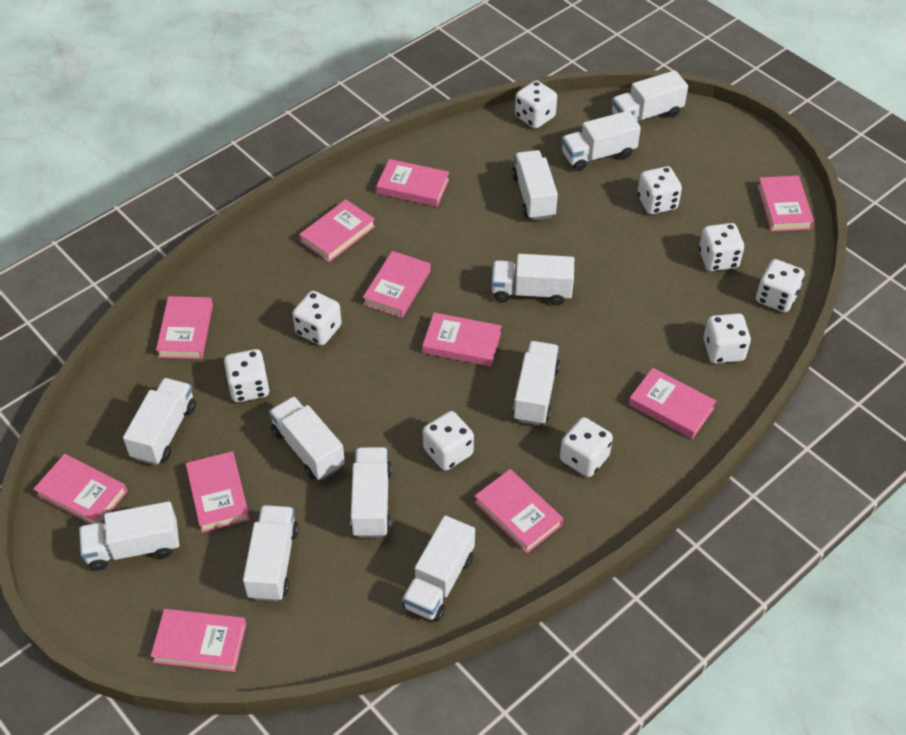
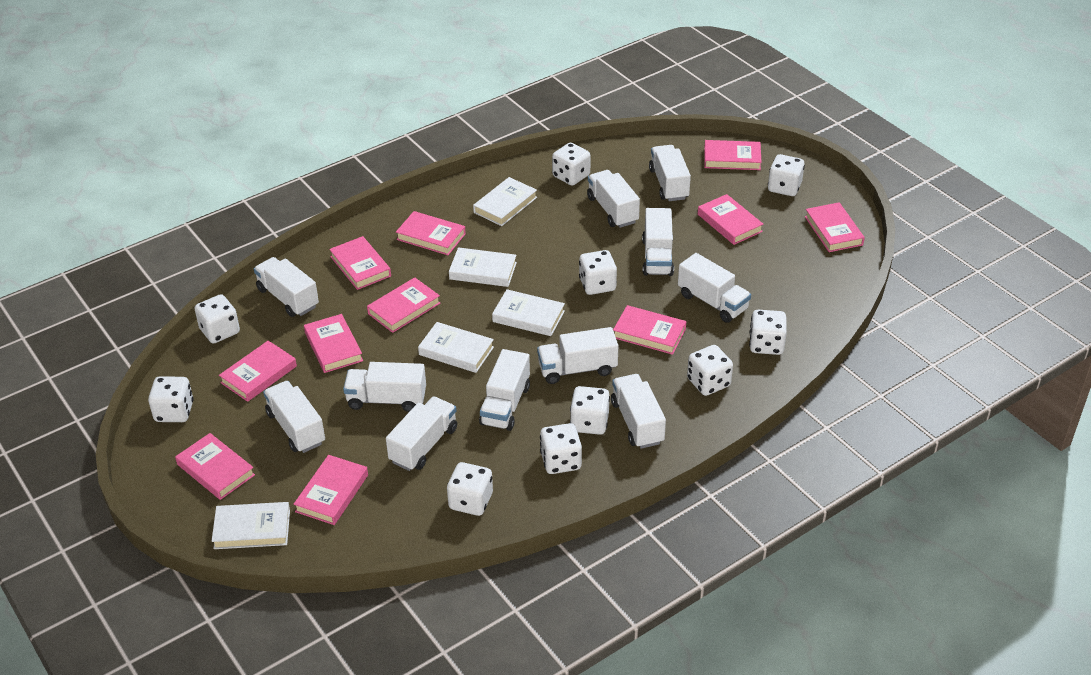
white book: 0 -> 5
white dice: 9 -> 10

